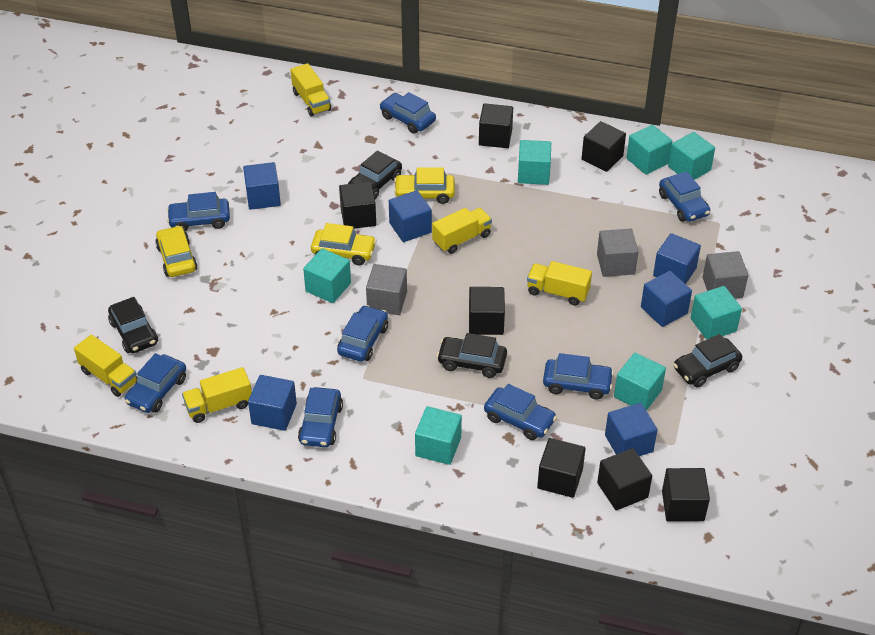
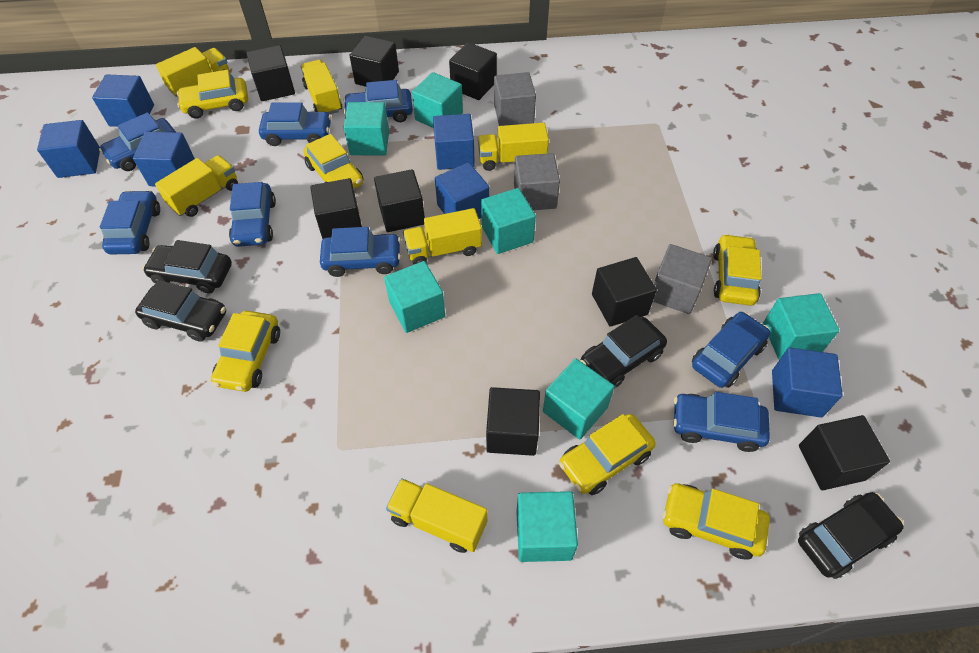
black cube: 7 -> 8
yellow car: 3 -> 6
yellow truck: 5 -> 6

